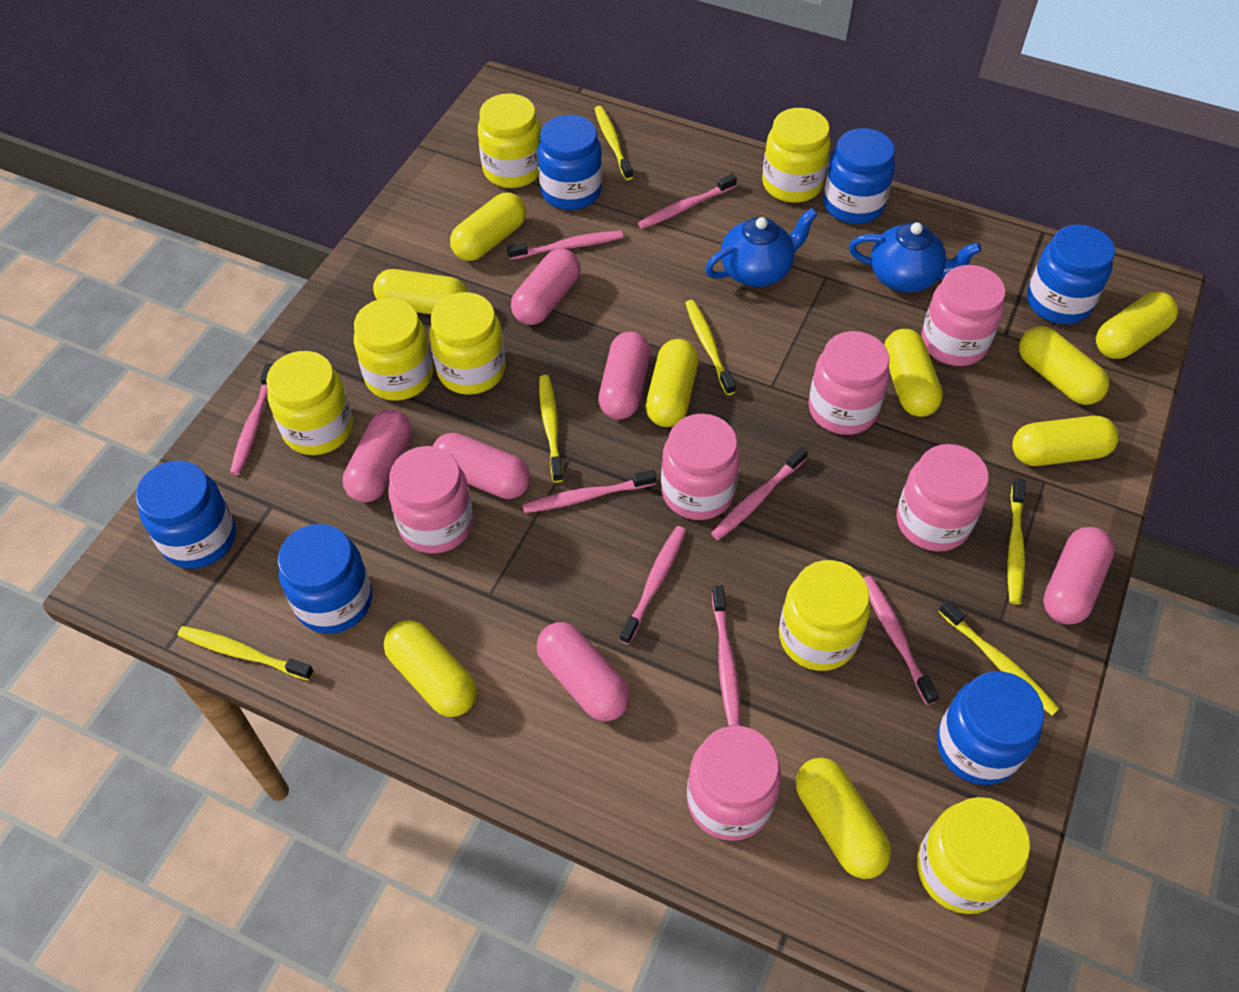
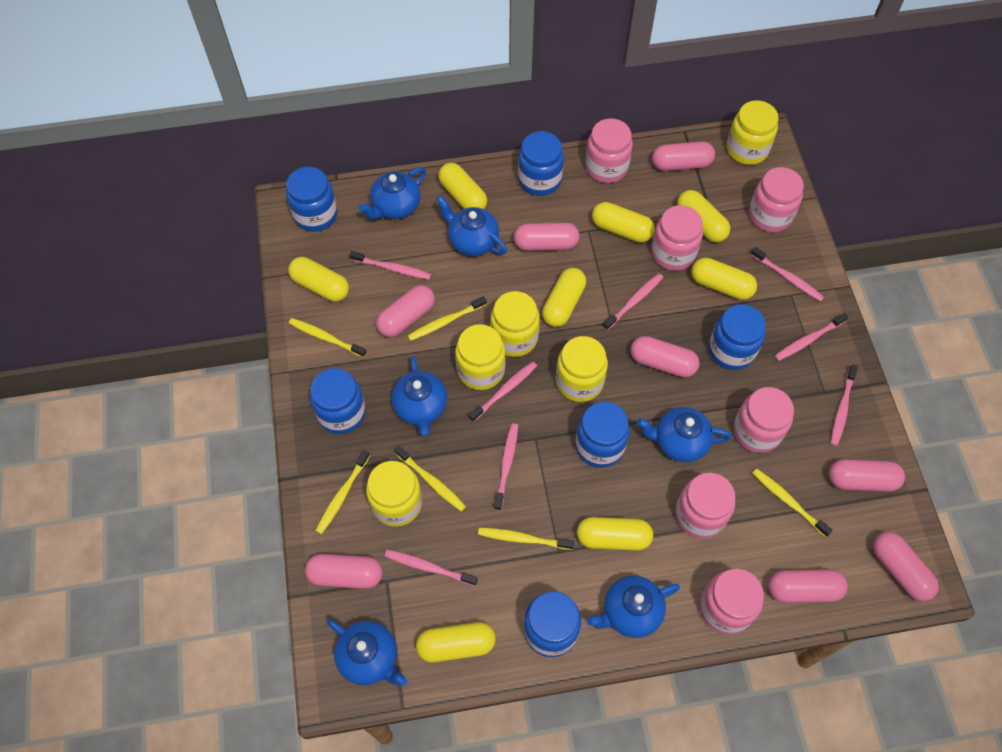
blue teapot: 2 -> 6
pink capsule: 6 -> 8
yellow capsule: 9 -> 8
yellow jar: 7 -> 5

